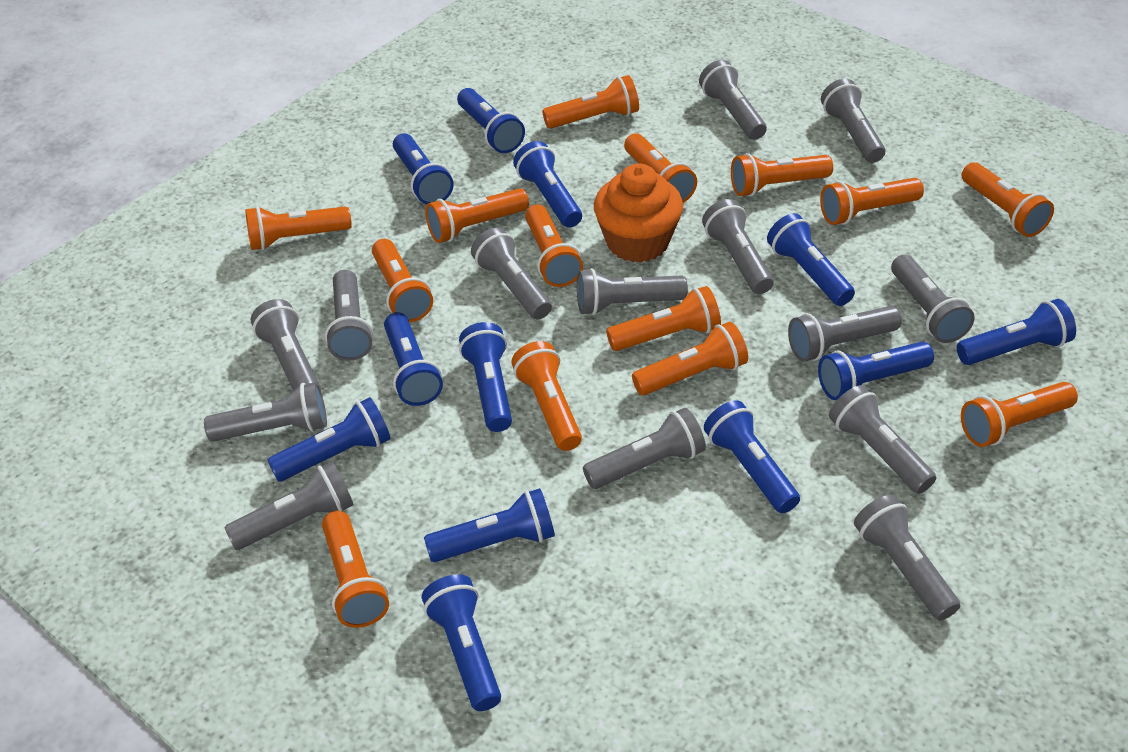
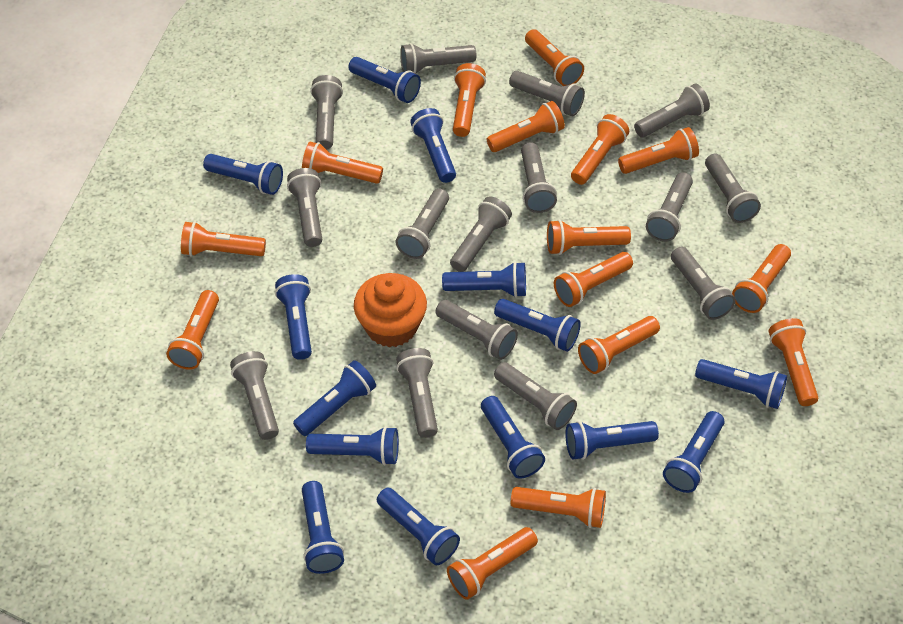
blue flashlight: 12 -> 14
grey flashlight: 14 -> 15
orange flashlight: 14 -> 15

